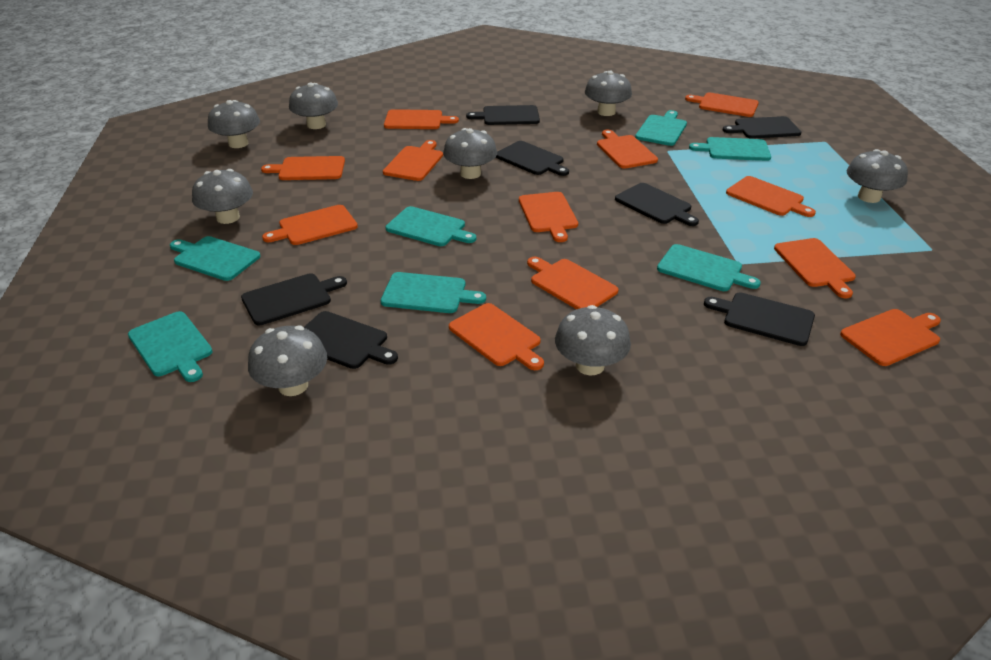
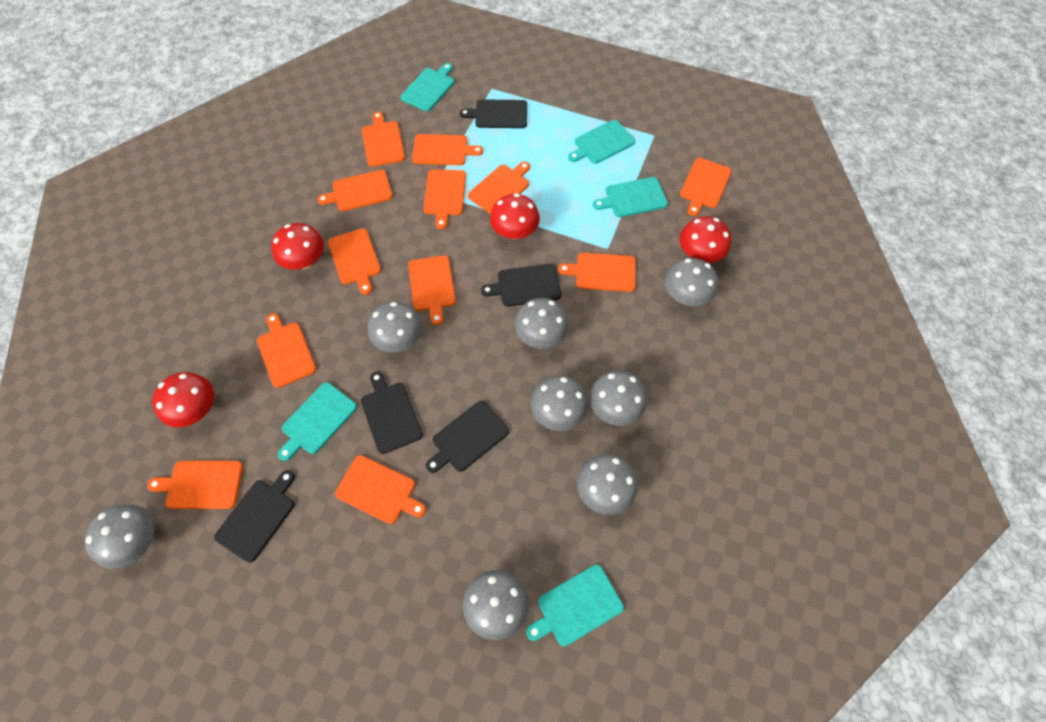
black cutting board: 7 -> 5
red mushroom: 0 -> 4
turquoise cutting board: 7 -> 5

